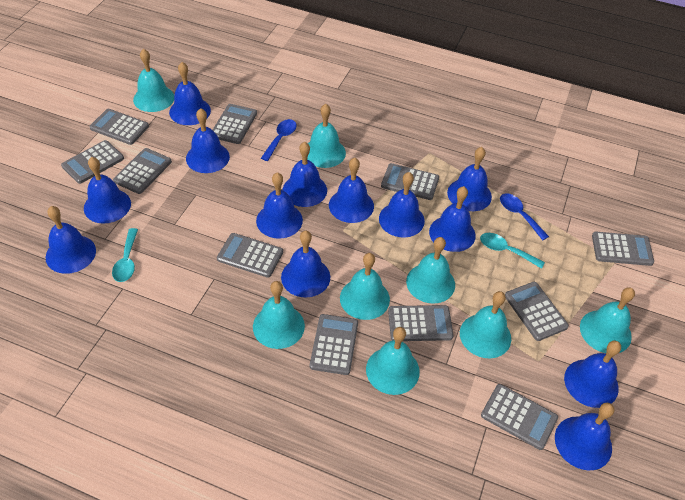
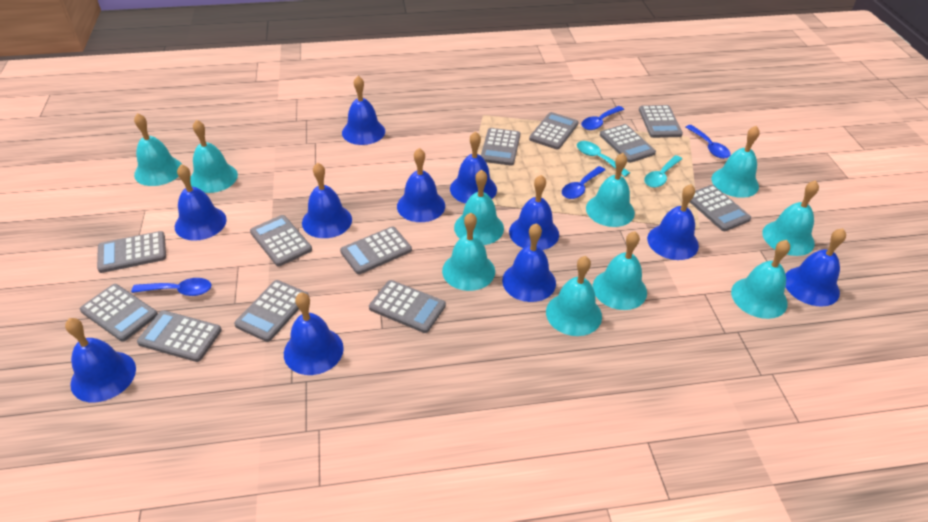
blue bell: 13 -> 11
blue spoon: 2 -> 4
grey calculator: 11 -> 12
turquoise bell: 8 -> 10

